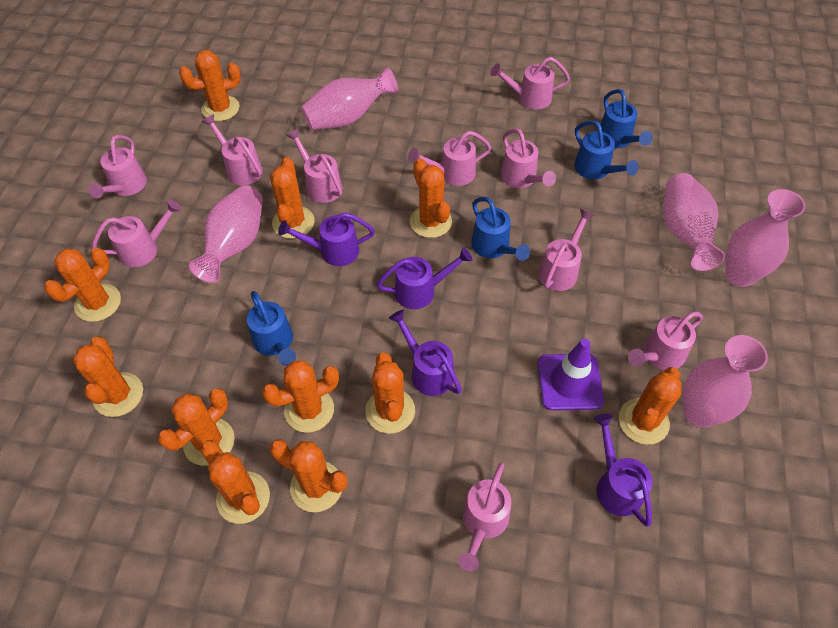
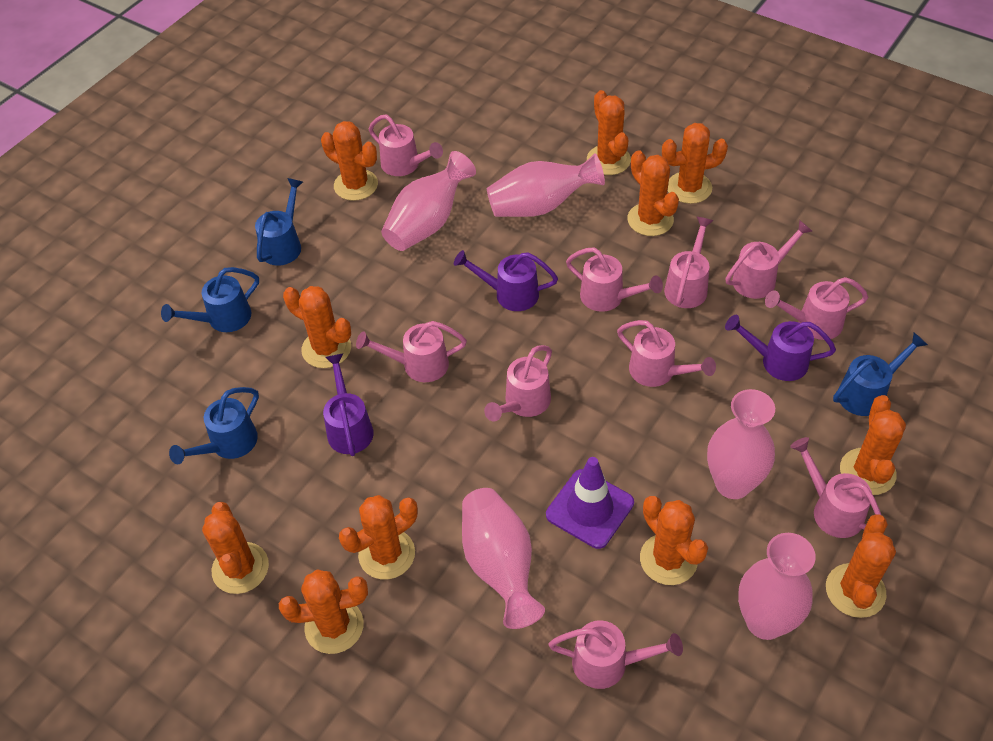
purple watering can: 4 -> 3

